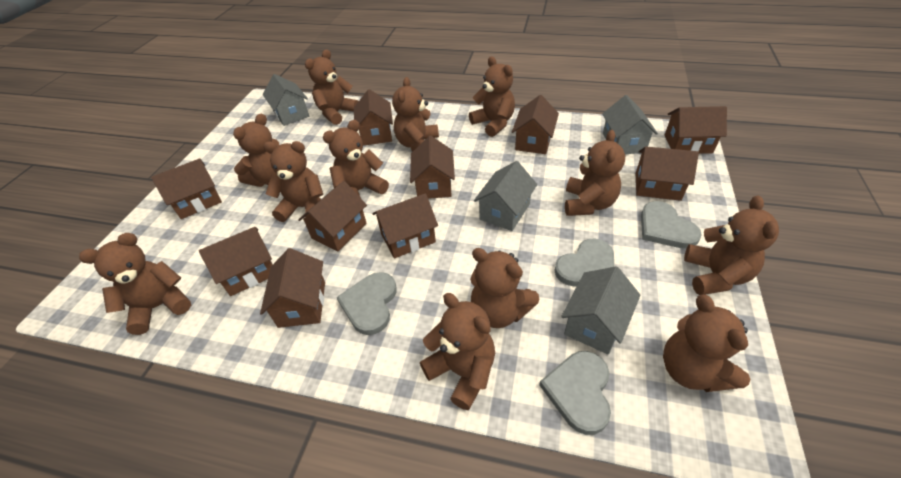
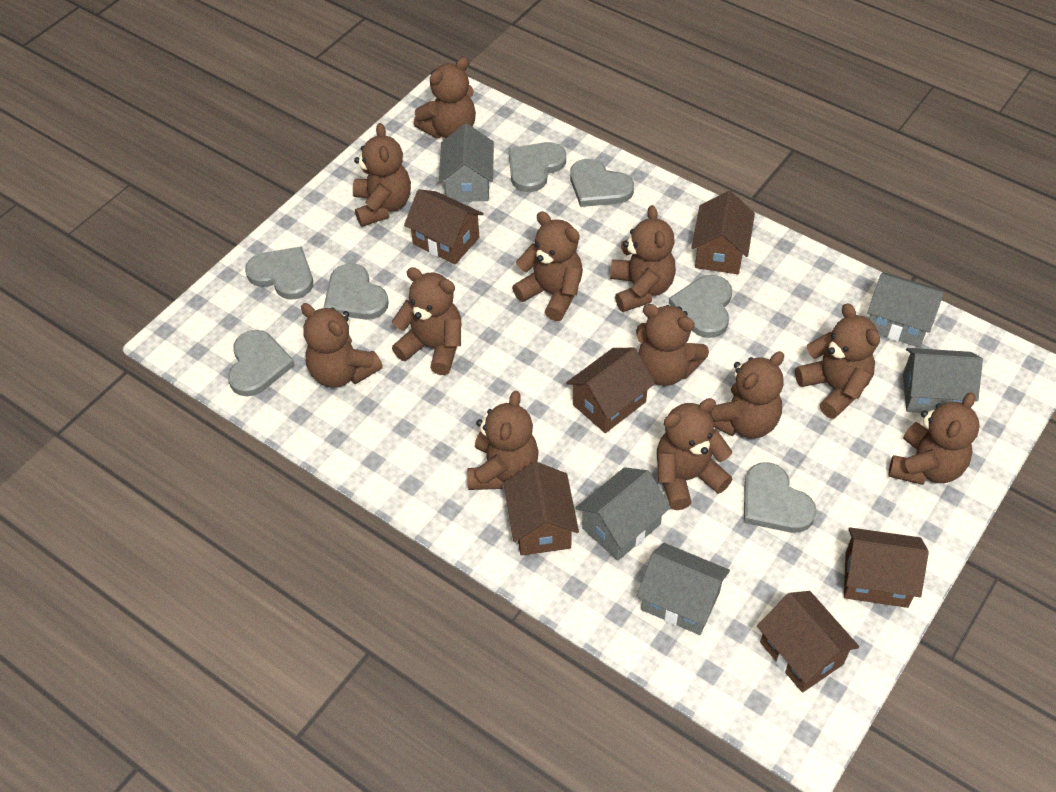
brown house: 10 -> 6
grey heart: 4 -> 7
grey house: 4 -> 5

